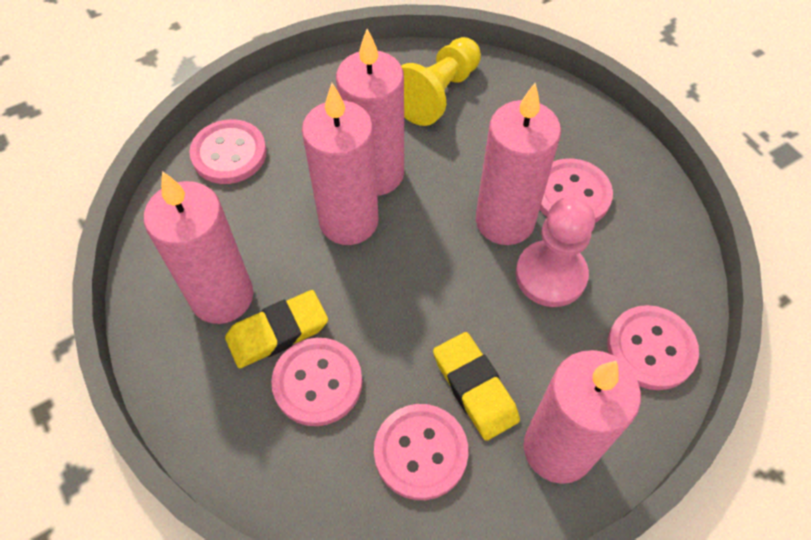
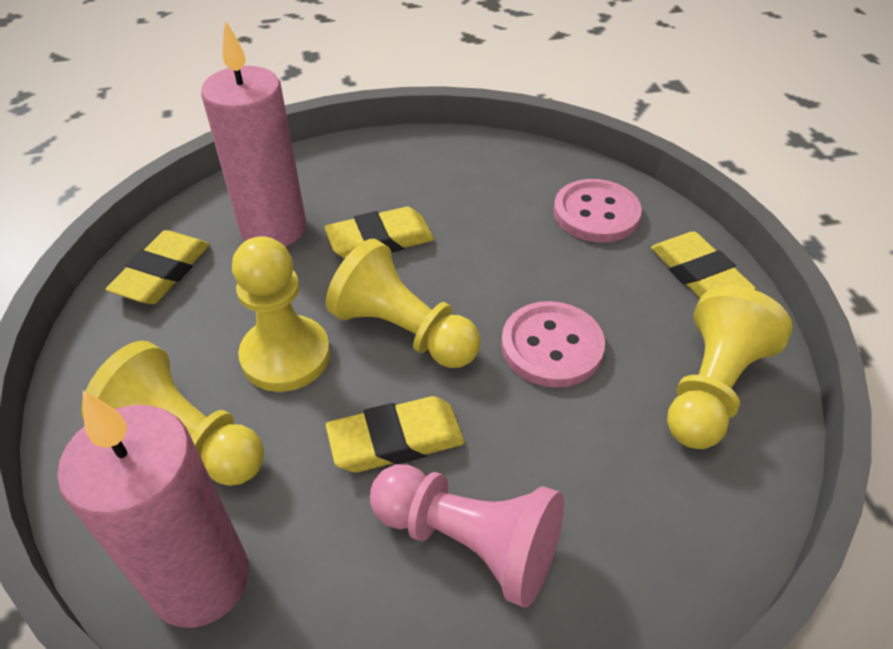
pink button: 5 -> 2
pink candle: 5 -> 2
yellow eraser: 2 -> 4
yellow pawn: 1 -> 4

